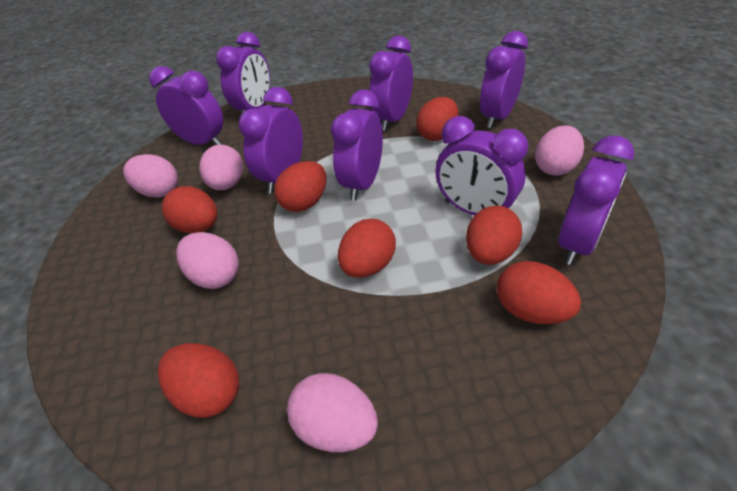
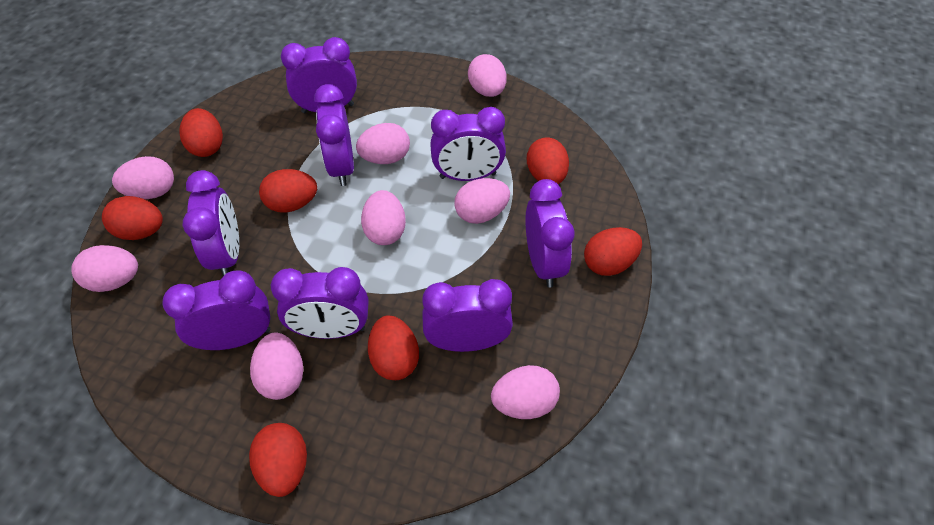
pink egg: 5 -> 8

